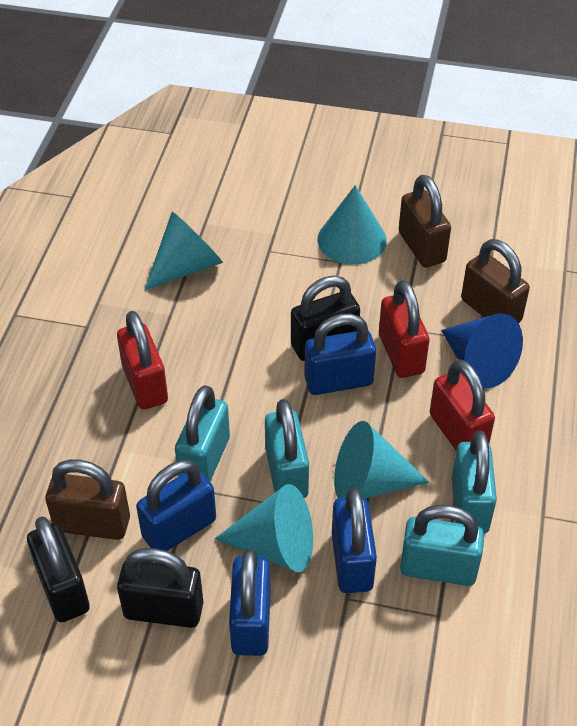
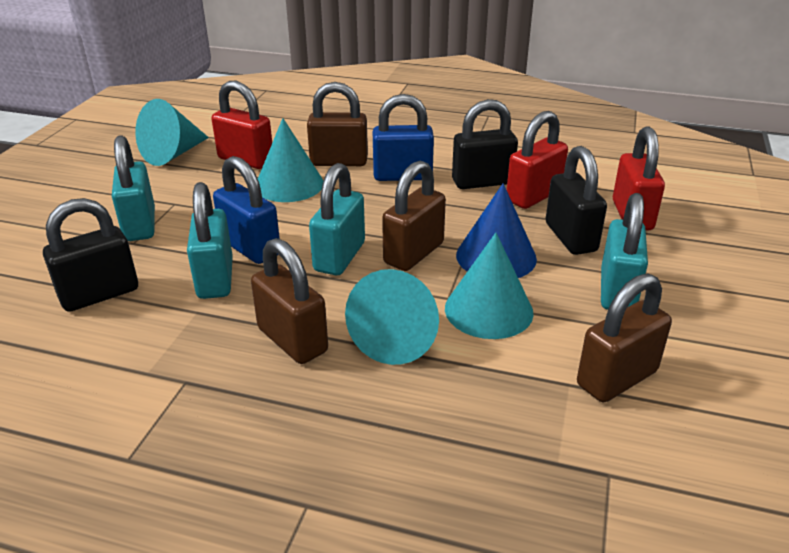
blue padlock: 4 -> 2
brown padlock: 3 -> 4

